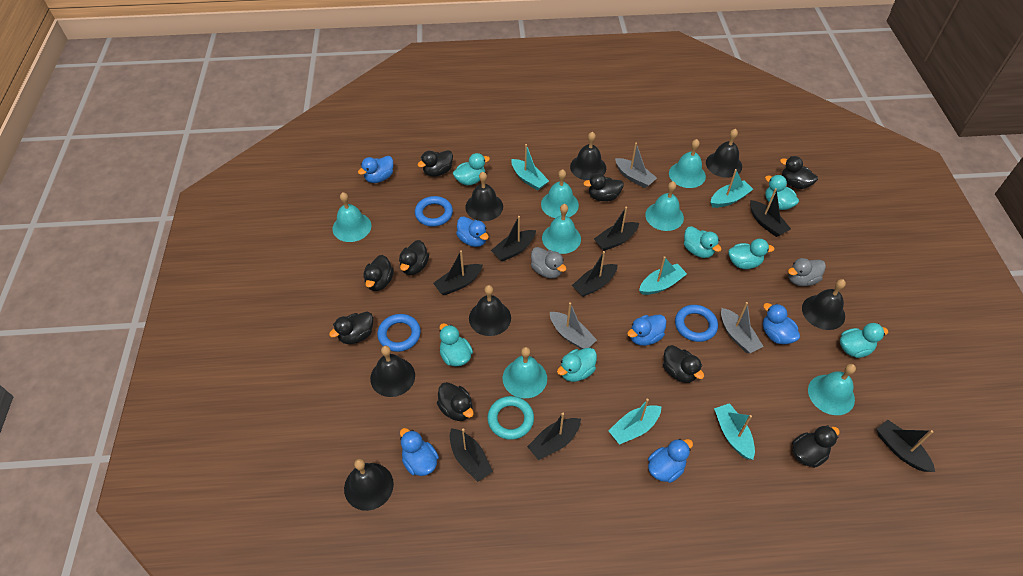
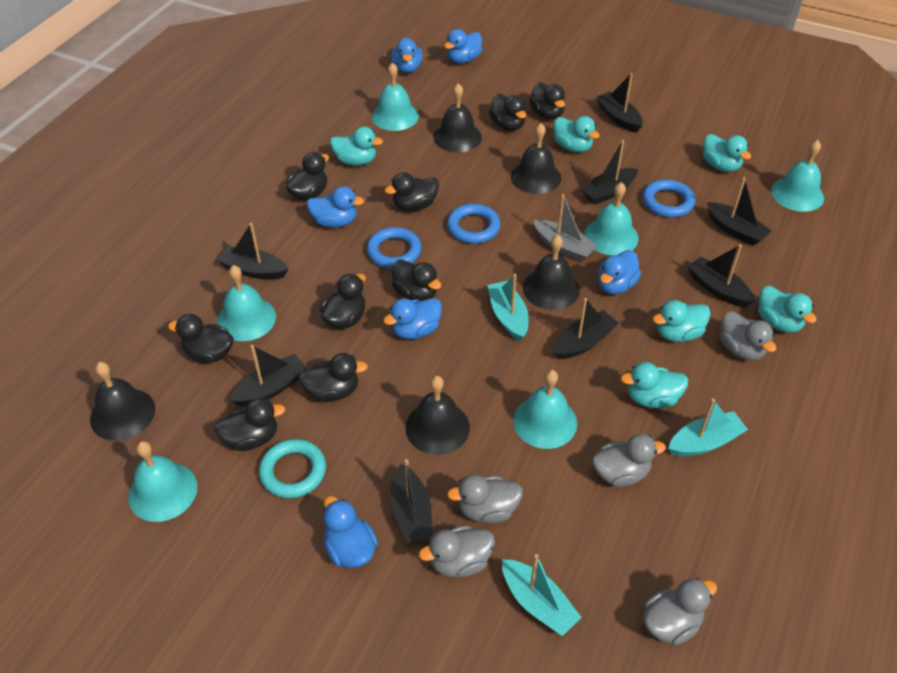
black bell: 7 -> 5
grey boat: 3 -> 1
grey duck: 2 -> 5
turquoise bell: 7 -> 6
turquoise boat: 5 -> 3
turquoise duck: 7 -> 6

